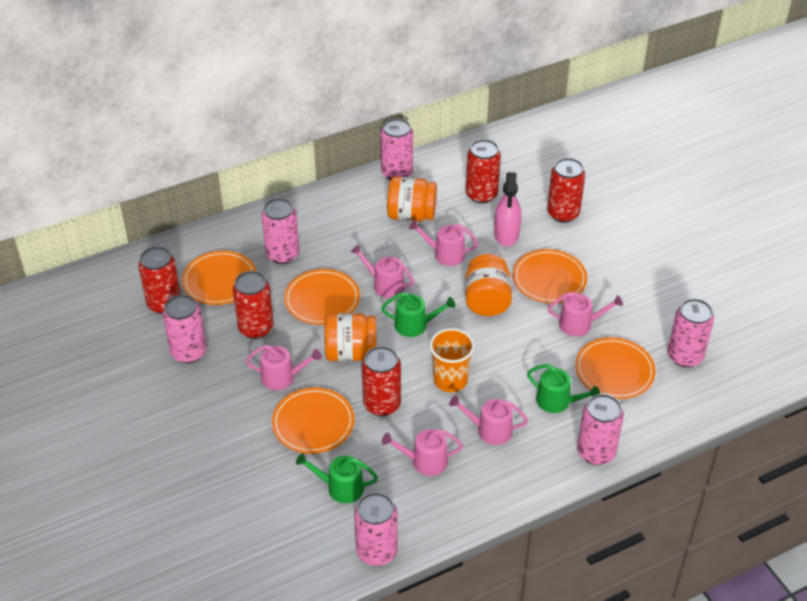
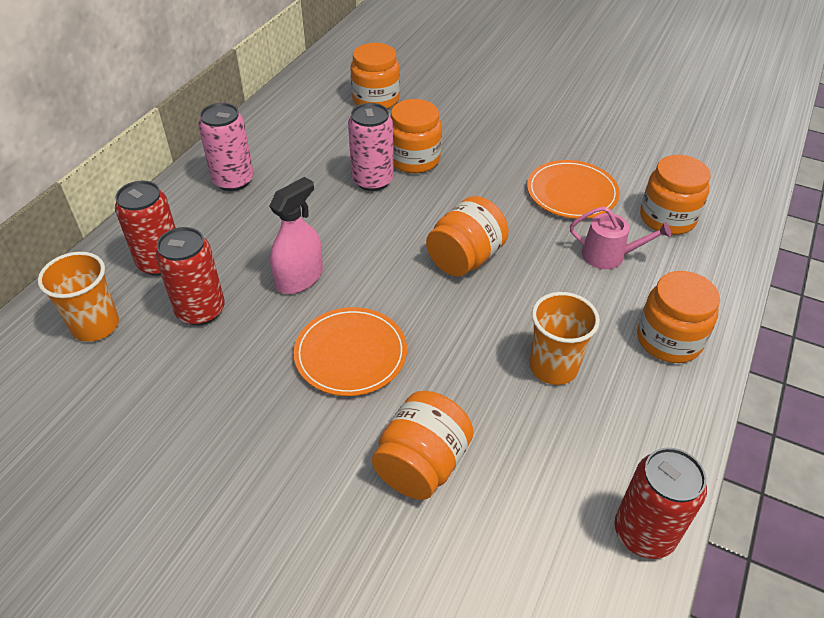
green watering can: 3 -> 0
orange cup: 1 -> 2
orange jar: 3 -> 6
orange plate: 5 -> 2
pink can: 6 -> 2
pink watering can: 6 -> 1
red can: 5 -> 3

